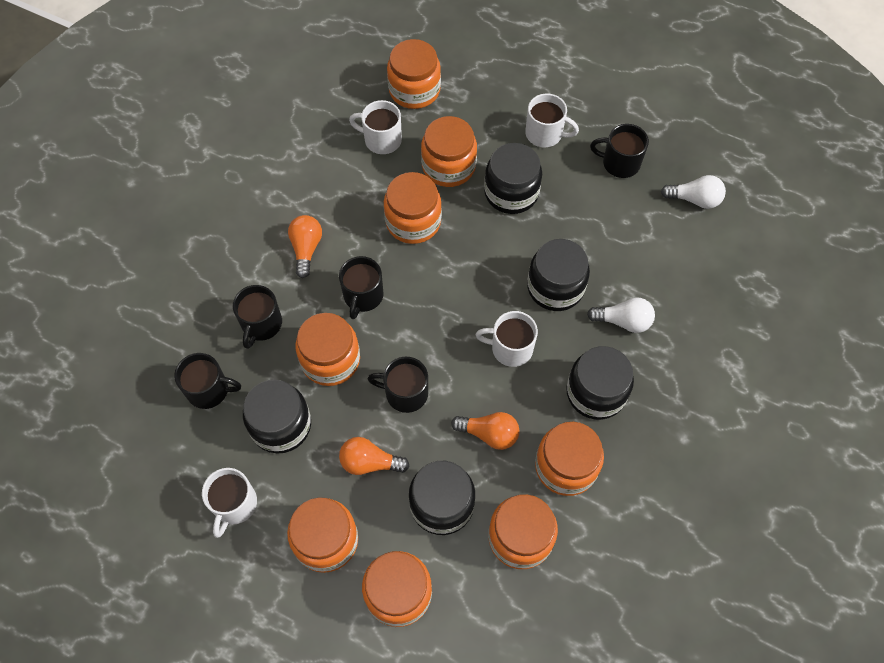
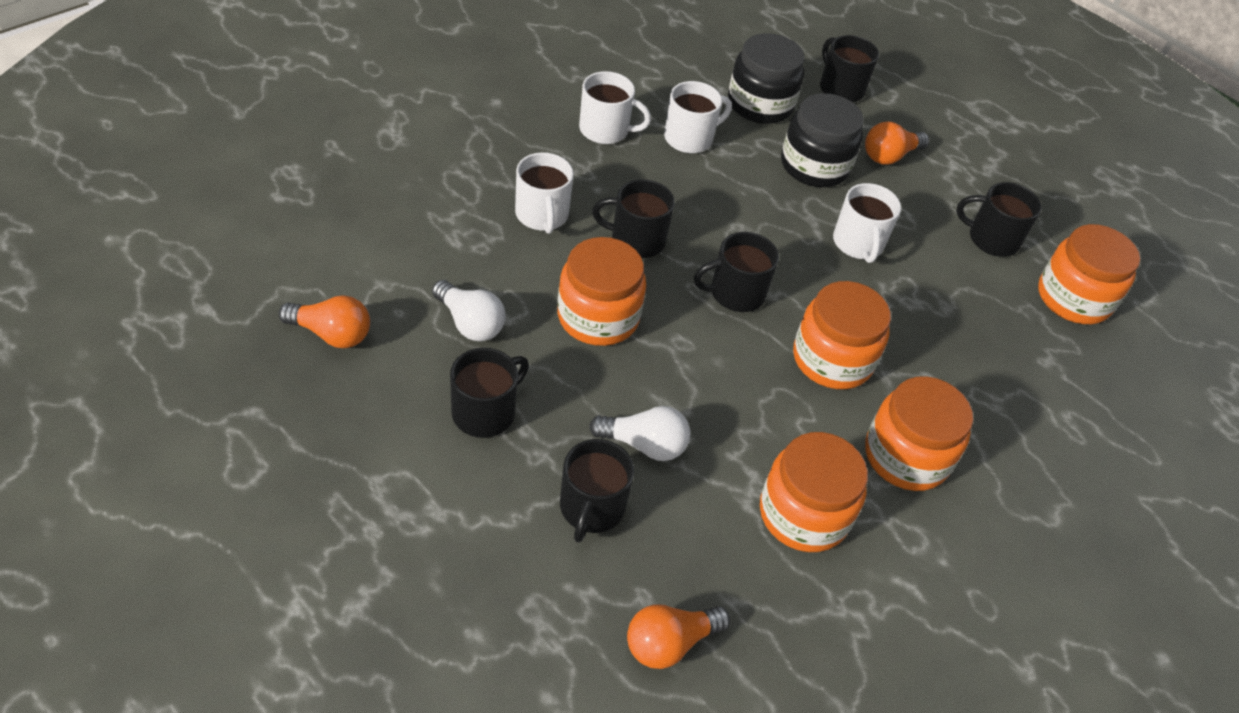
black jar: 5 -> 2
black mug: 5 -> 6
orange jar: 8 -> 5

